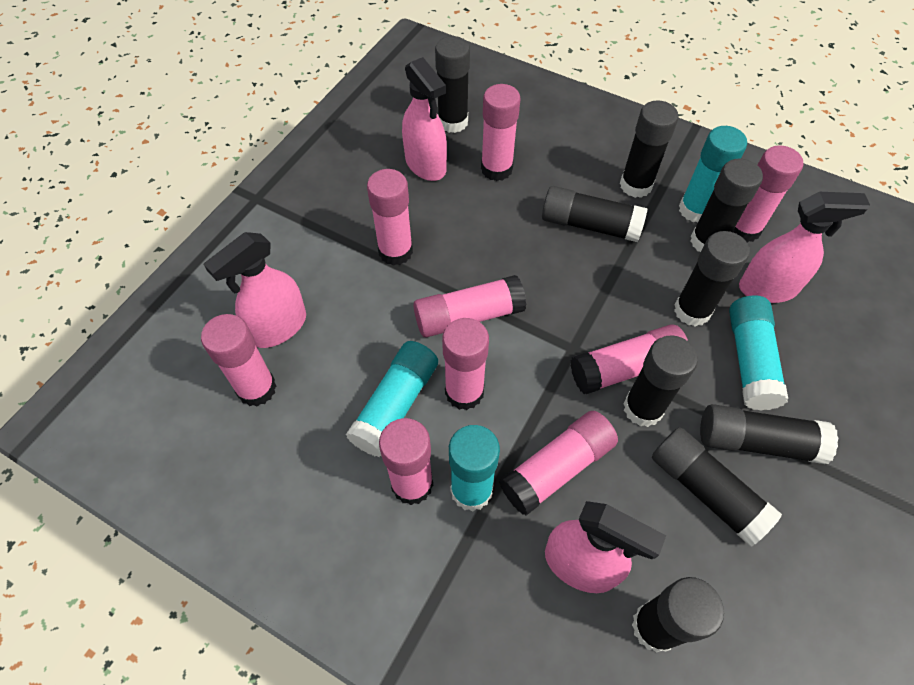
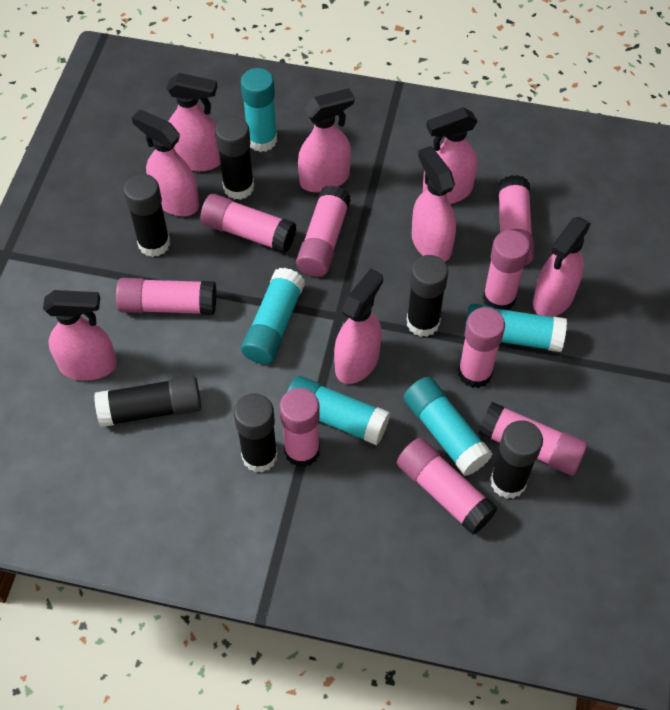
black glue stick: 9 -> 6
pink spray bottle: 4 -> 8
turquoise glue stick: 4 -> 5

